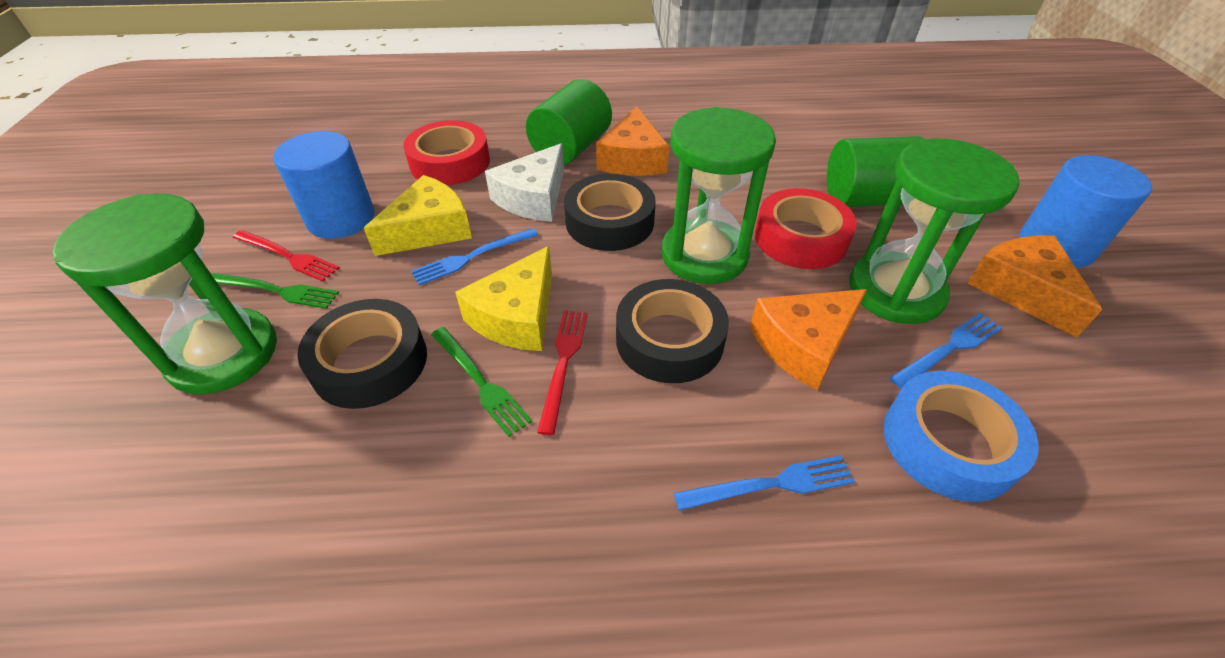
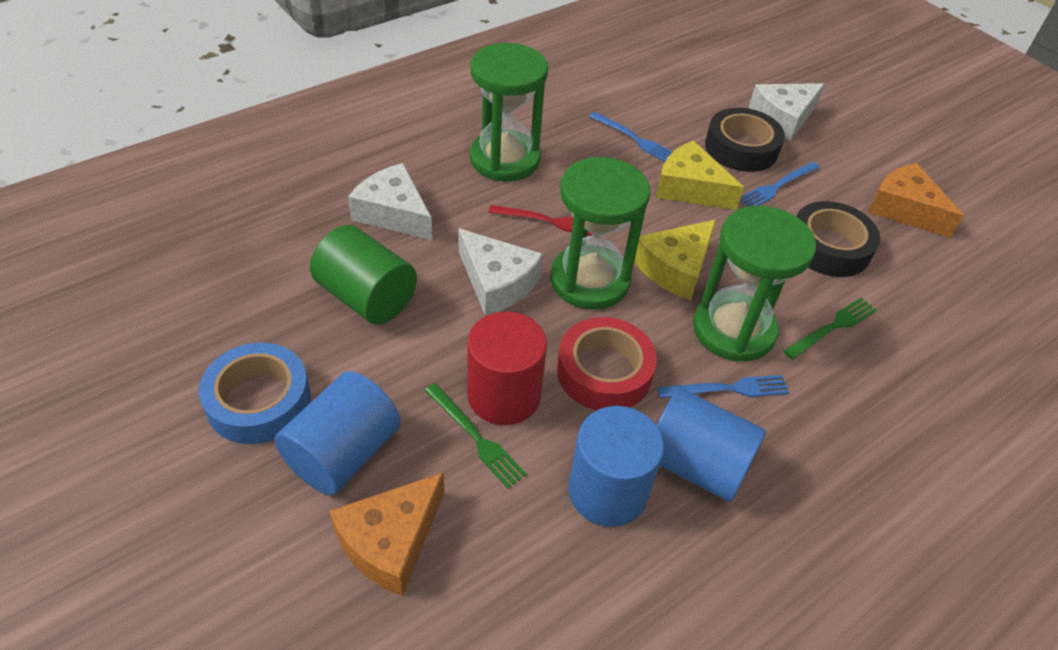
black tape: 3 -> 2
blue cylinder: 2 -> 3
green cylinder: 2 -> 1
orange cheese: 3 -> 2
red cylinder: 0 -> 1
red fork: 2 -> 1
red tape: 2 -> 1
white cheese: 1 -> 3

